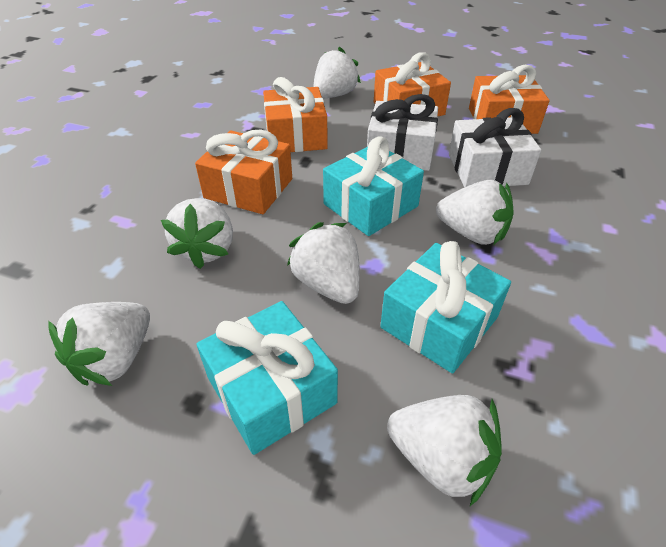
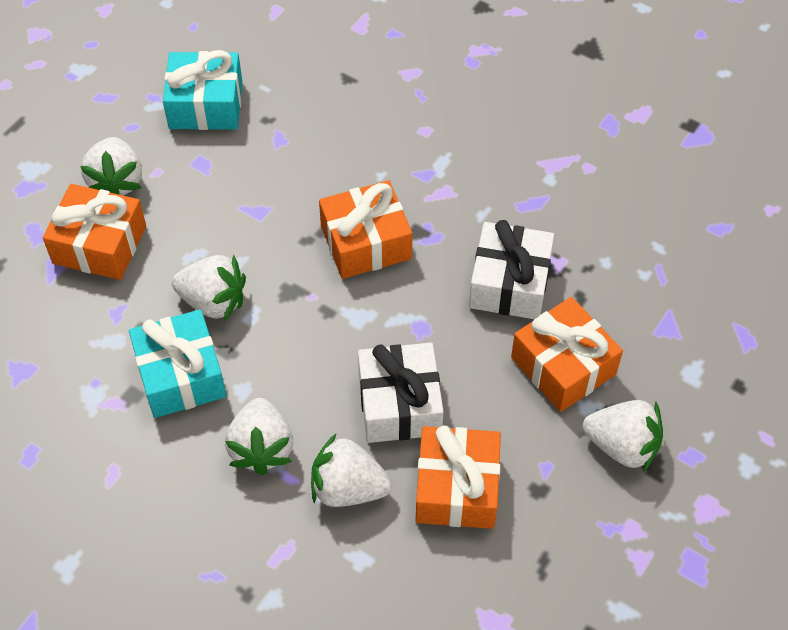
turquoise gift: 3 -> 2
white strawberry: 6 -> 5

